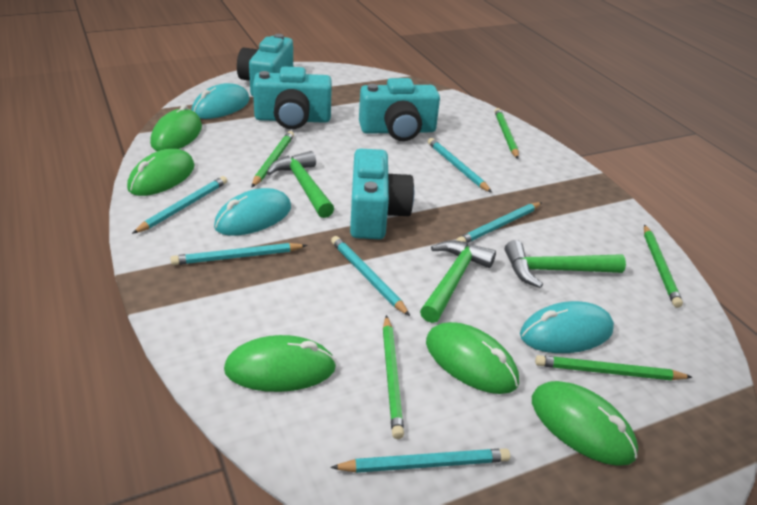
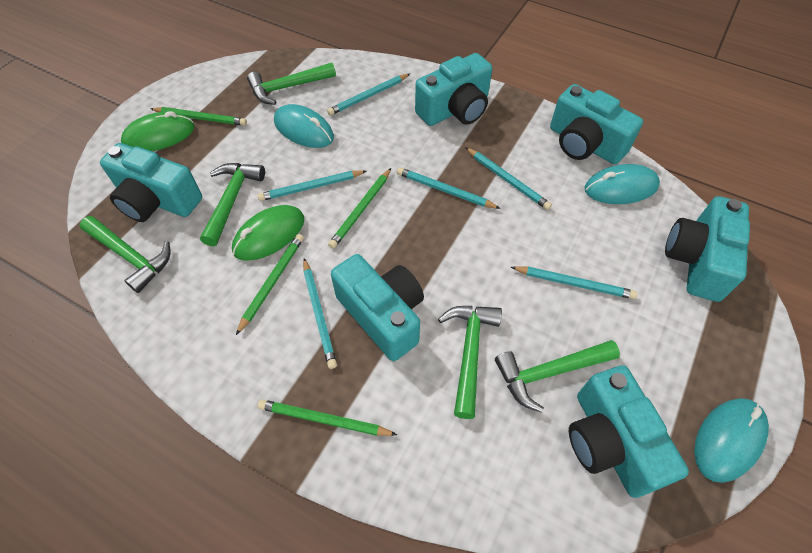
green hammer: 3 -> 5
green mouse: 5 -> 2
green pencil: 5 -> 4
turquoise camera: 4 -> 6

